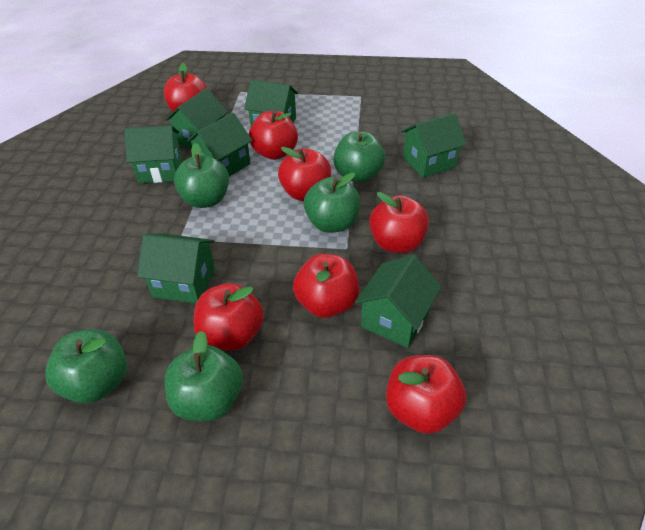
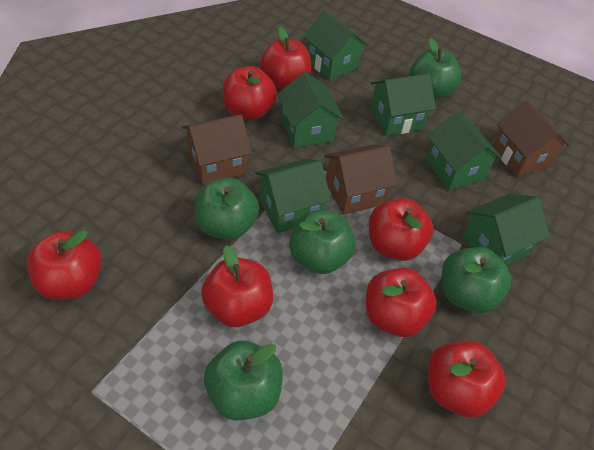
brown house: 0 -> 3
green house: 7 -> 6

